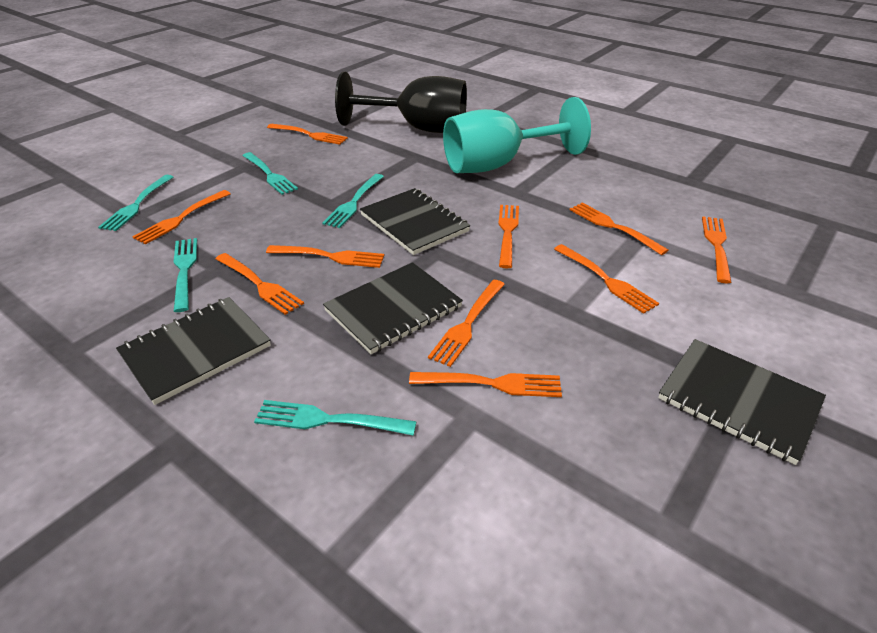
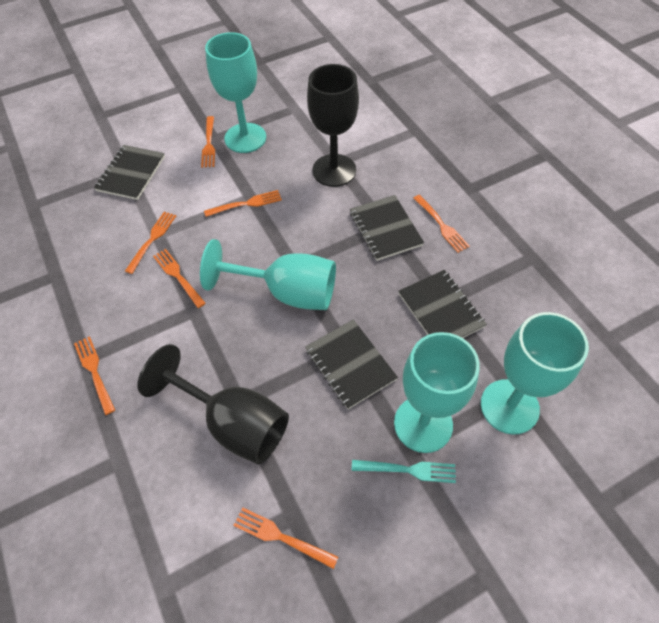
black goblet: 1 -> 2
orange fork: 10 -> 7
turquoise fork: 5 -> 1
turquoise goblet: 1 -> 4

